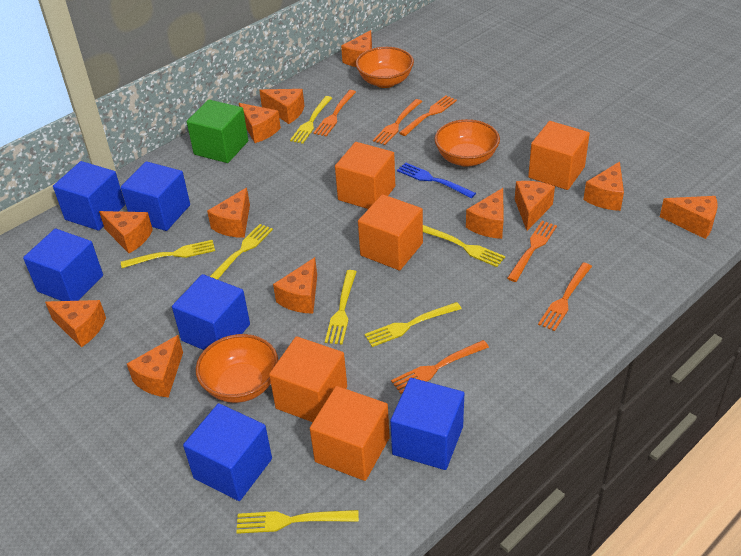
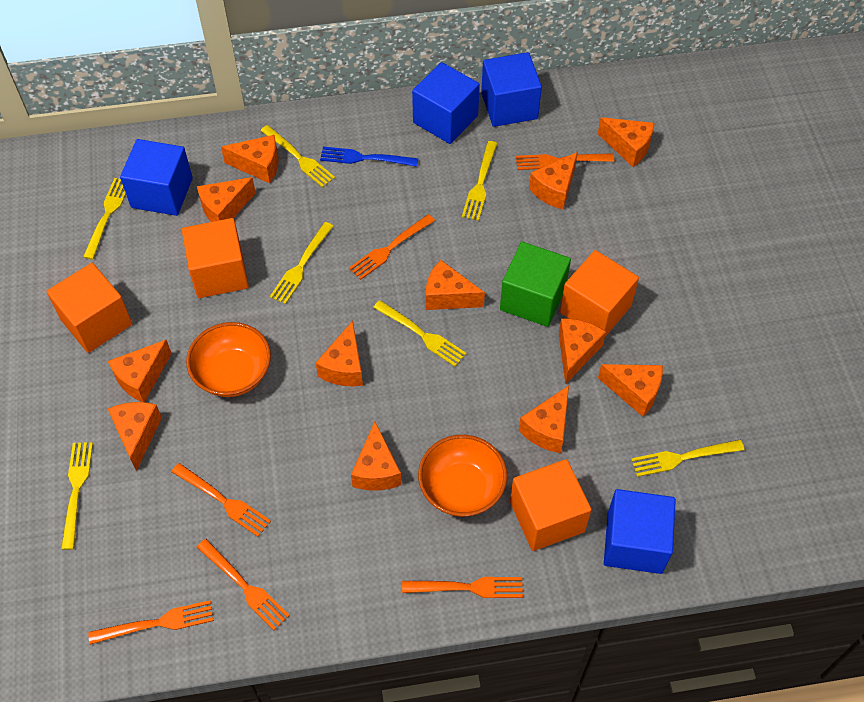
blue cube: 6 -> 4
orange bowl: 3 -> 2
orange cube: 5 -> 4

